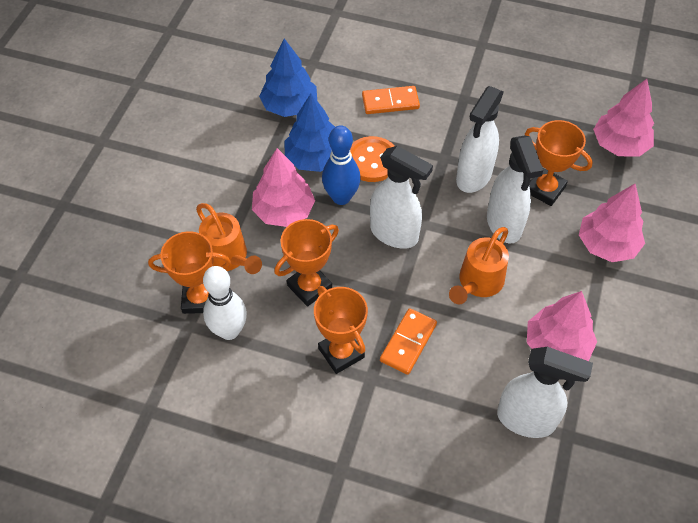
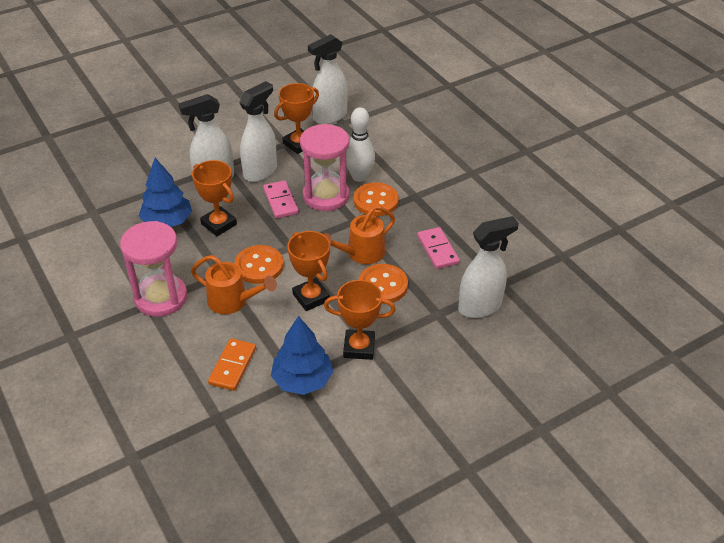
blue bowling pin: 1 -> 0
orange button: 1 -> 3
orange domino: 2 -> 1
pink domino: 0 -> 2
pink hourglass: 0 -> 2
pink tree: 4 -> 0

